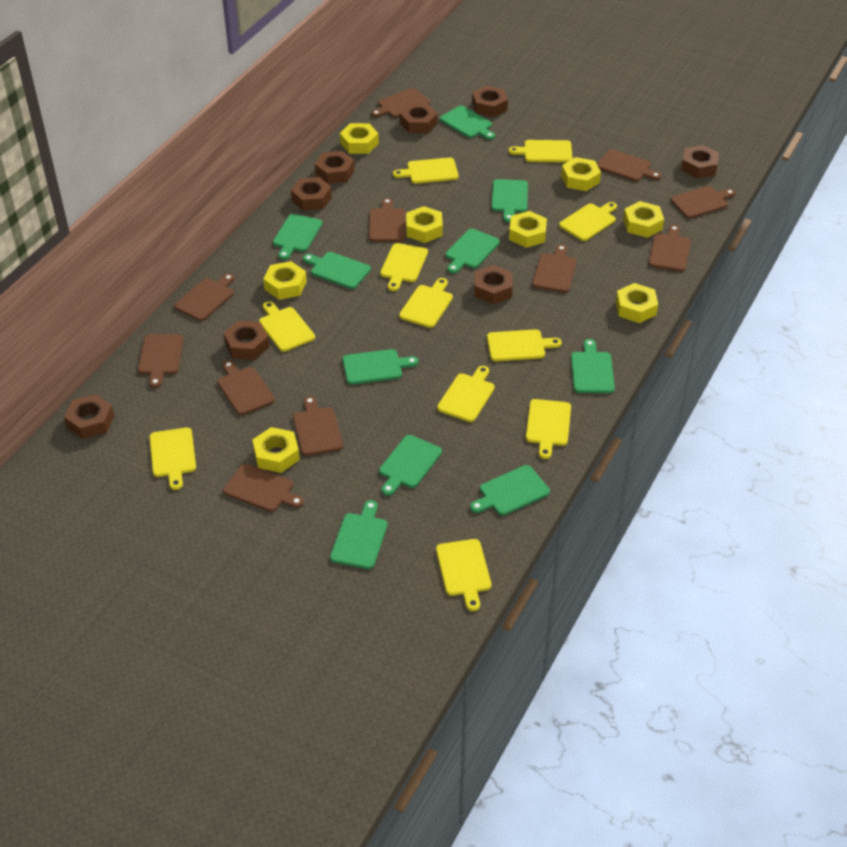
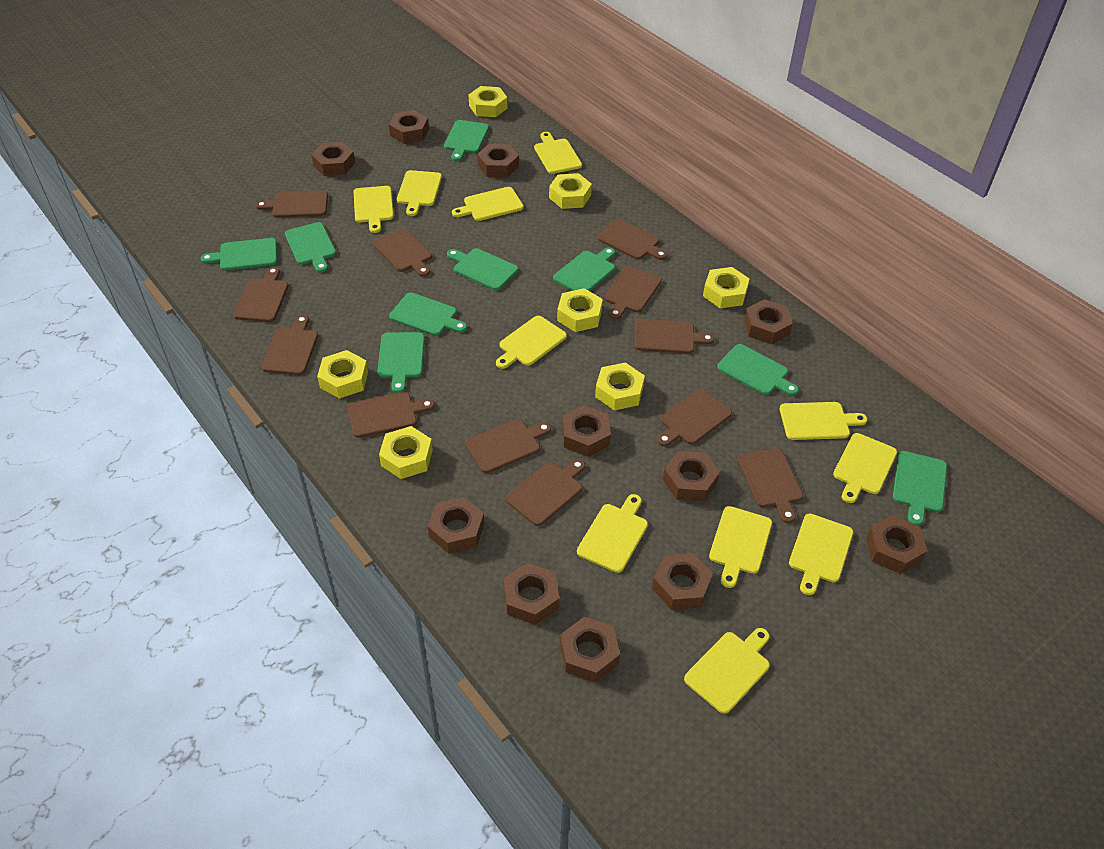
brown cutting board: 11 -> 12
brown nut: 8 -> 11
green cutting board: 10 -> 9
yellow nut: 8 -> 7

